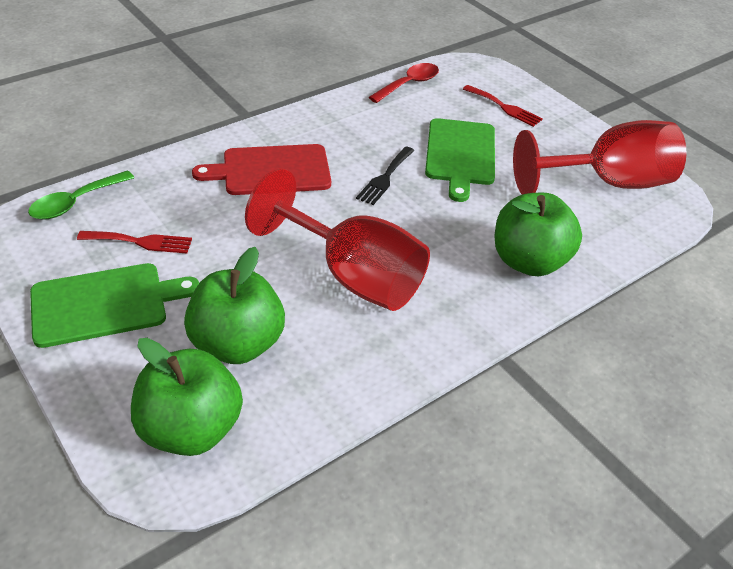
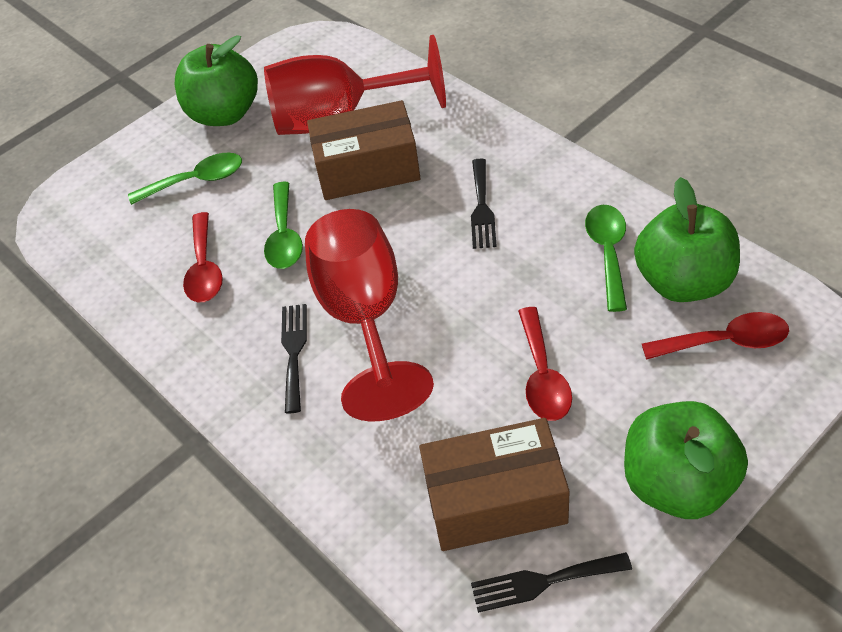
black fork: 1 -> 3
brown box: 0 -> 2
green cutting board: 2 -> 0
green spoon: 1 -> 3
red cutting board: 1 -> 0
red fork: 2 -> 0
red spoon: 1 -> 3

